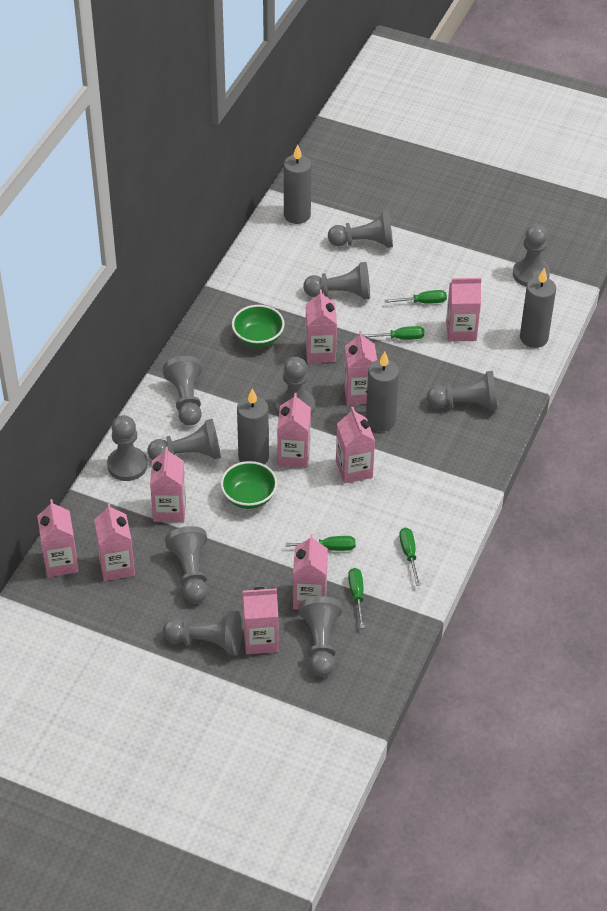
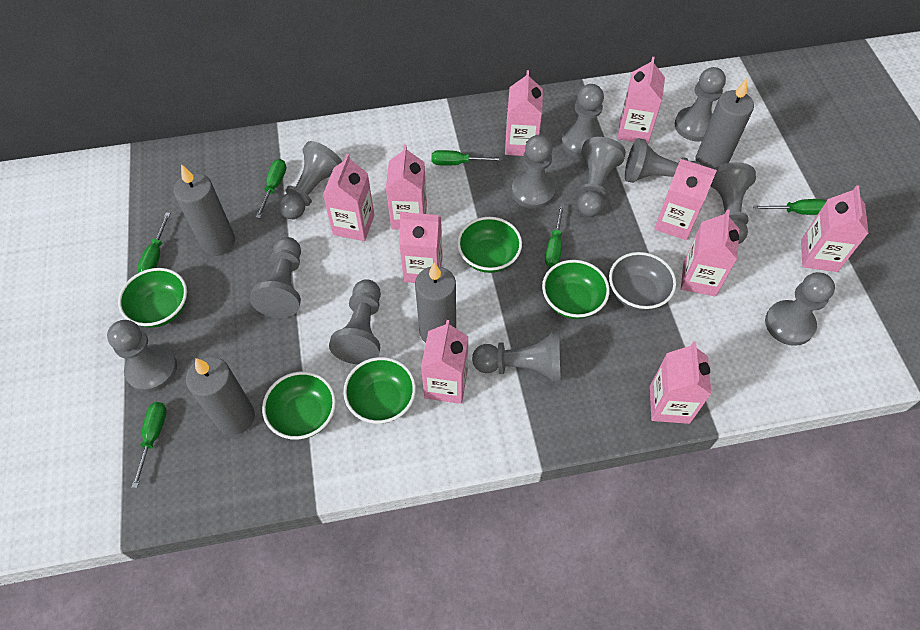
green bowl: 2 -> 5
green screwdriver: 5 -> 6
grey bowl: 0 -> 1
grey pawn: 11 -> 12

